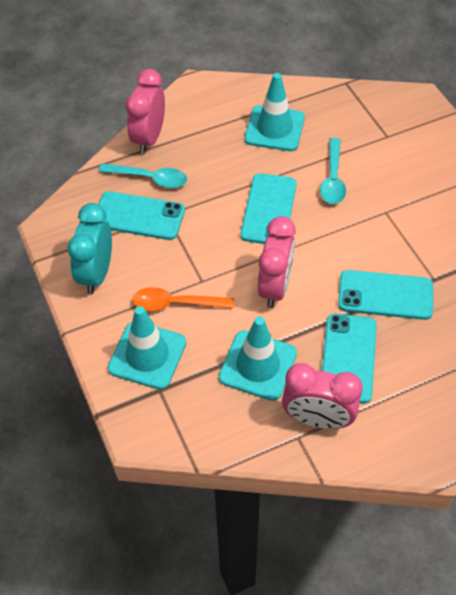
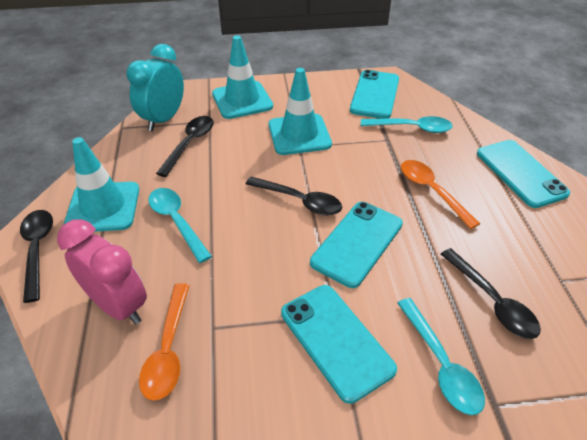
black spoon: 0 -> 4
orange spoon: 1 -> 2
pink clock: 3 -> 1
turquoise spoon: 2 -> 3

